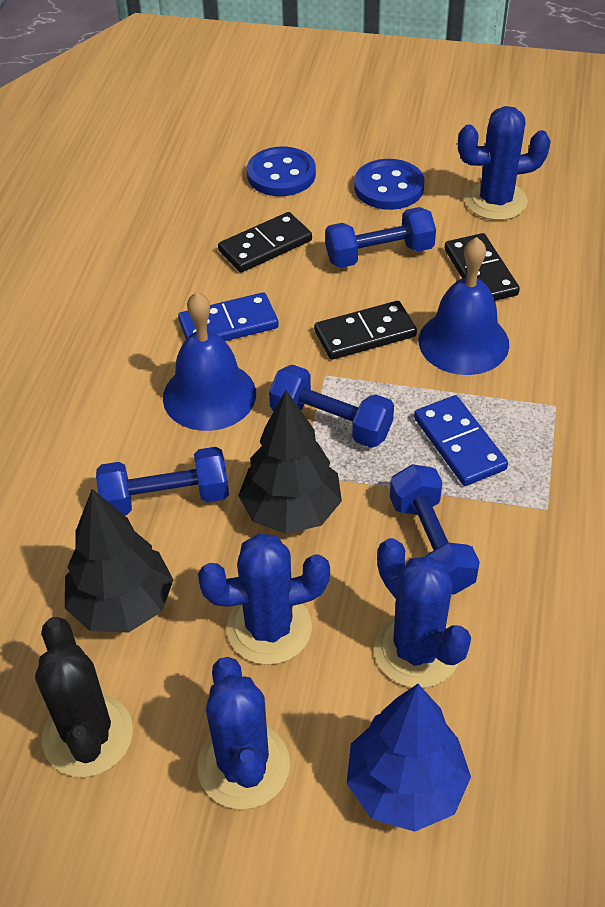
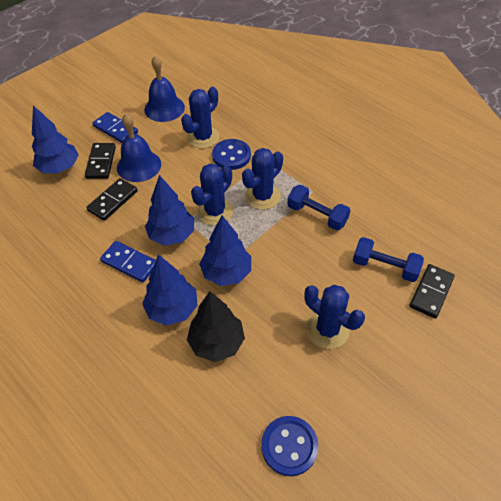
black cactus: 1 -> 0
black tree: 2 -> 1
blue dumbbell: 4 -> 2
blue tree: 1 -> 4

